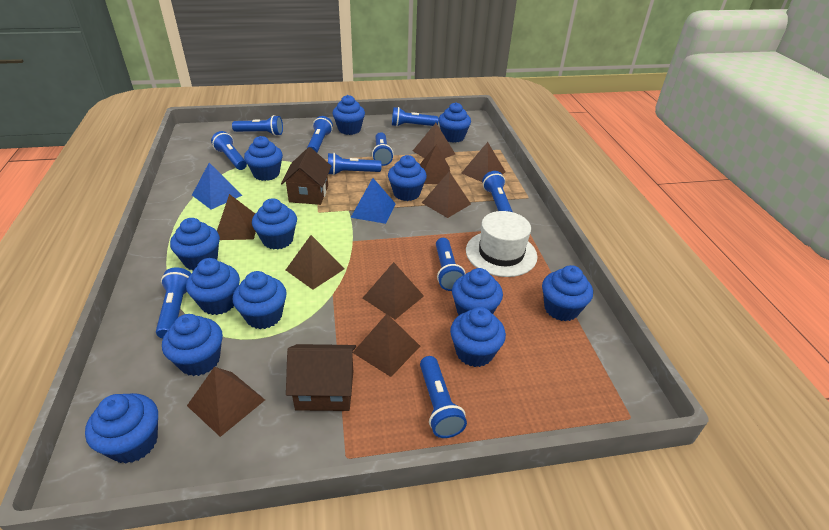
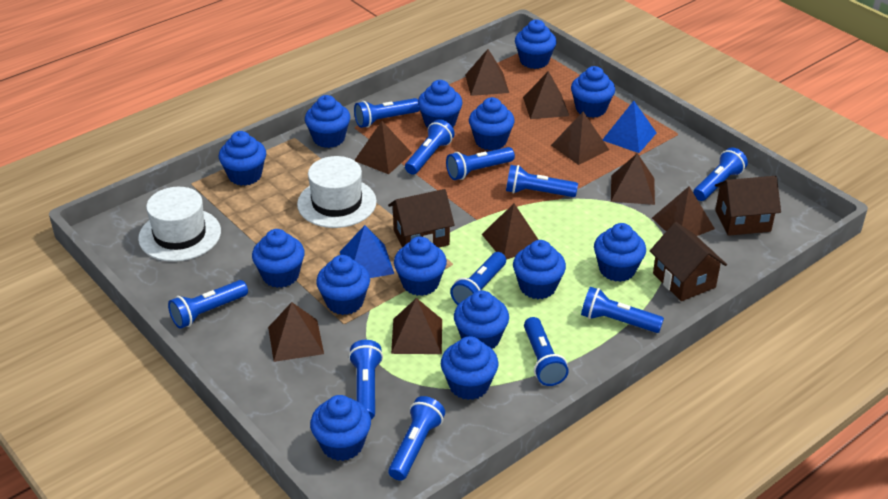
blue cupcake: 13 -> 14
blue flashlight: 10 -> 11
brown house: 2 -> 3
white hat: 1 -> 2

